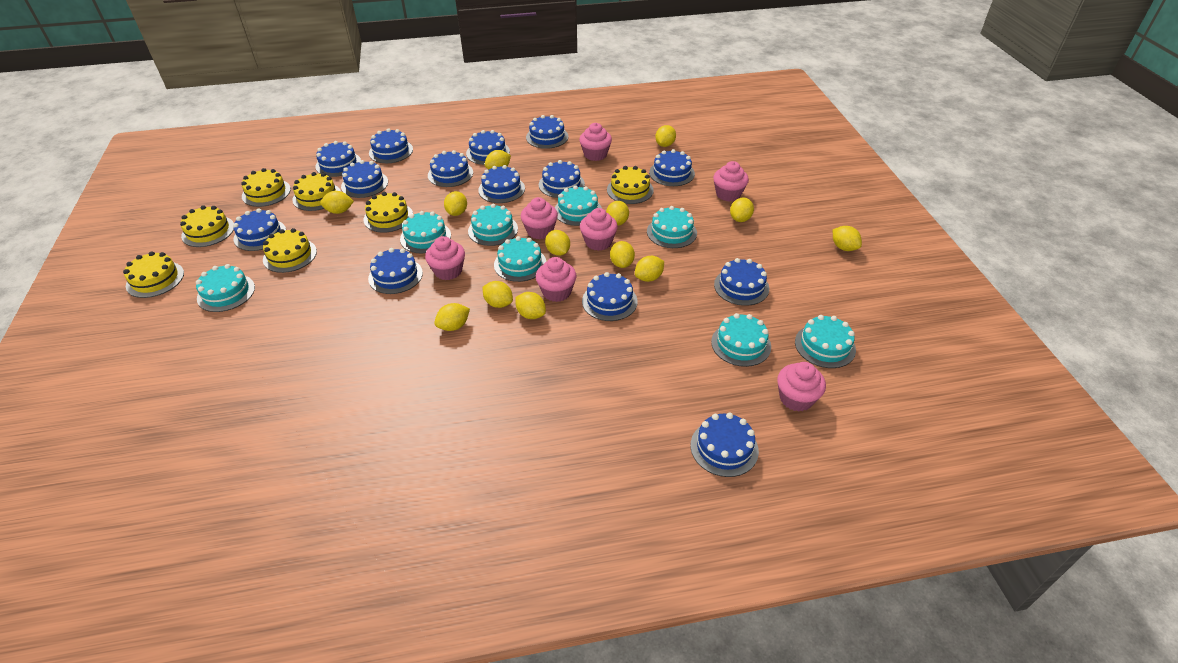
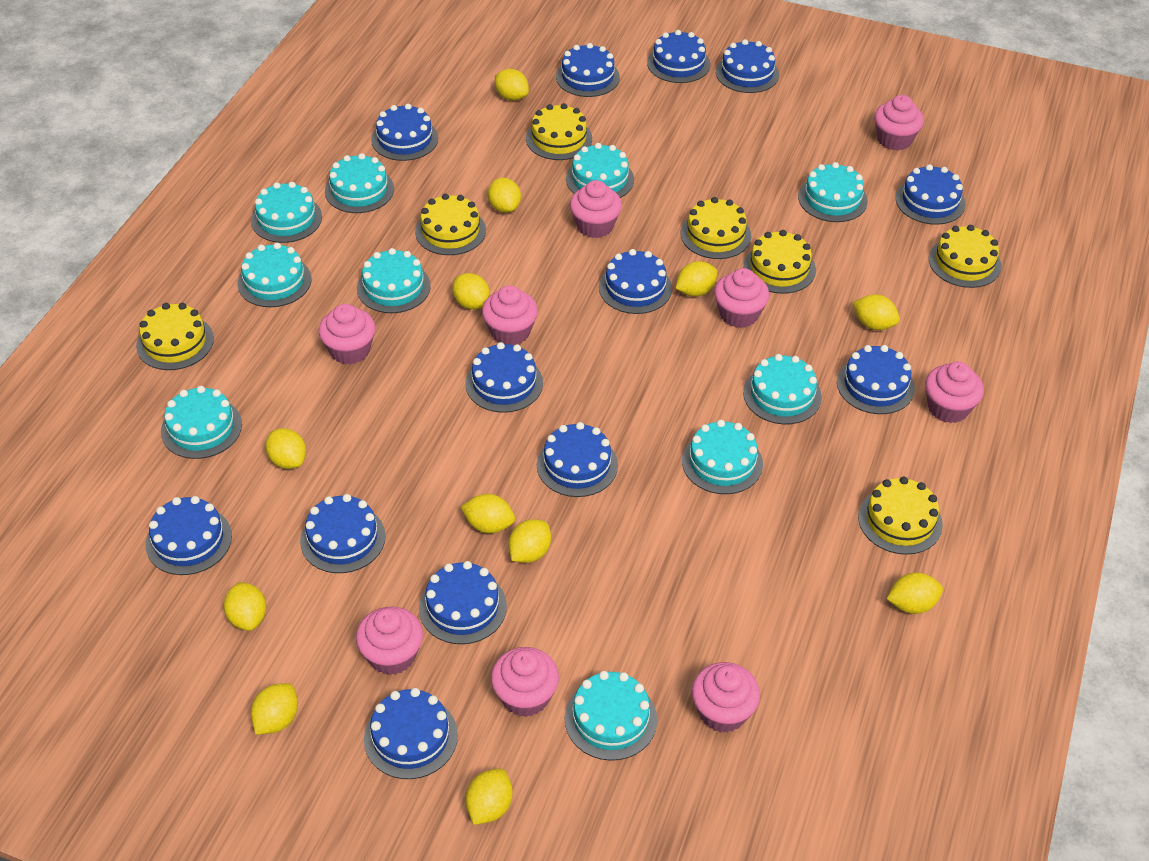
blue cake: 14 -> 13
pink cupcake: 7 -> 9
turquoise cake: 8 -> 10
yellow lemon: 13 -> 12

